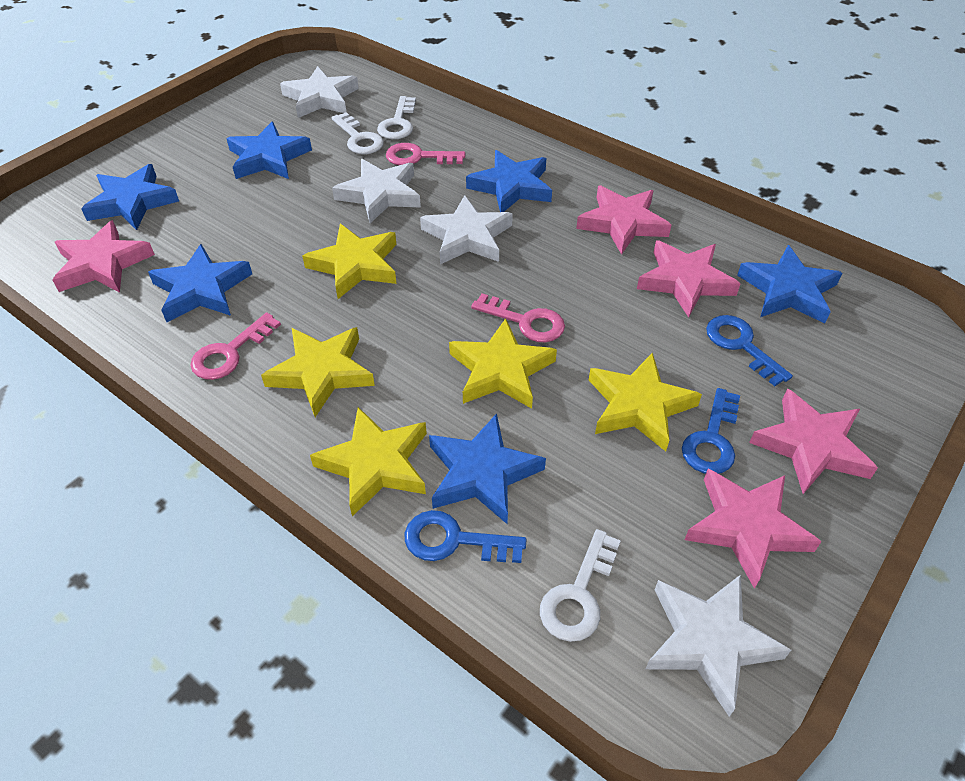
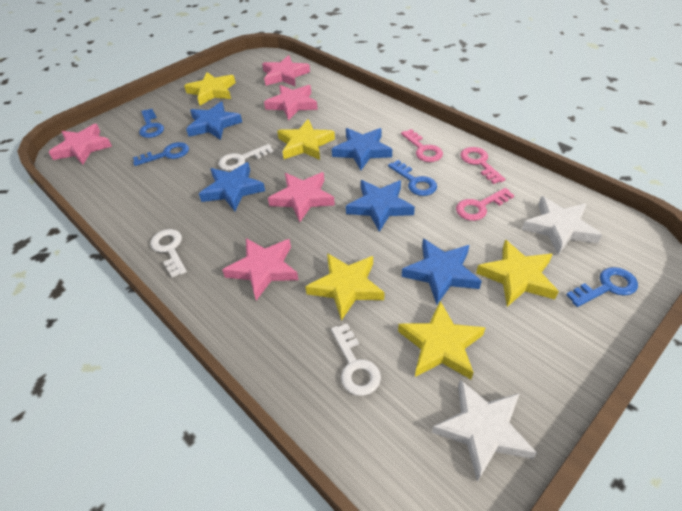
blue key: 3 -> 4
blue star: 6 -> 5
white star: 4 -> 2

